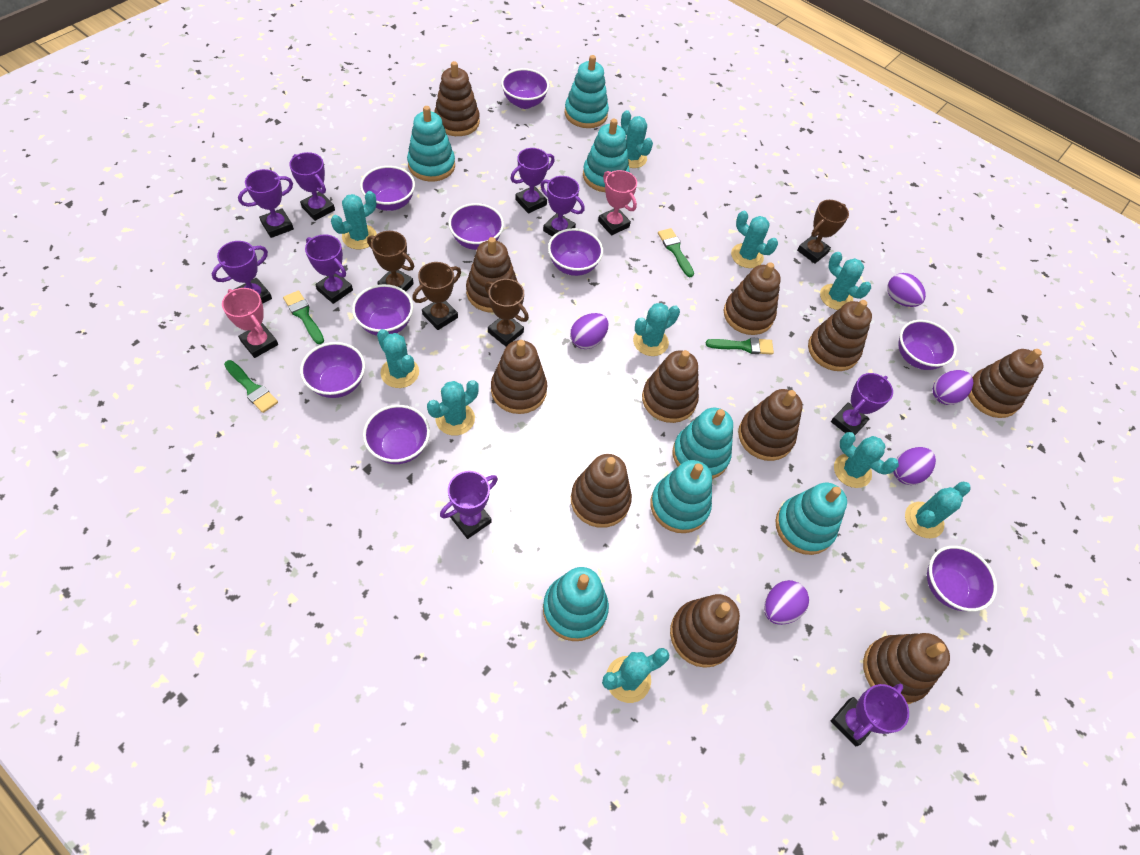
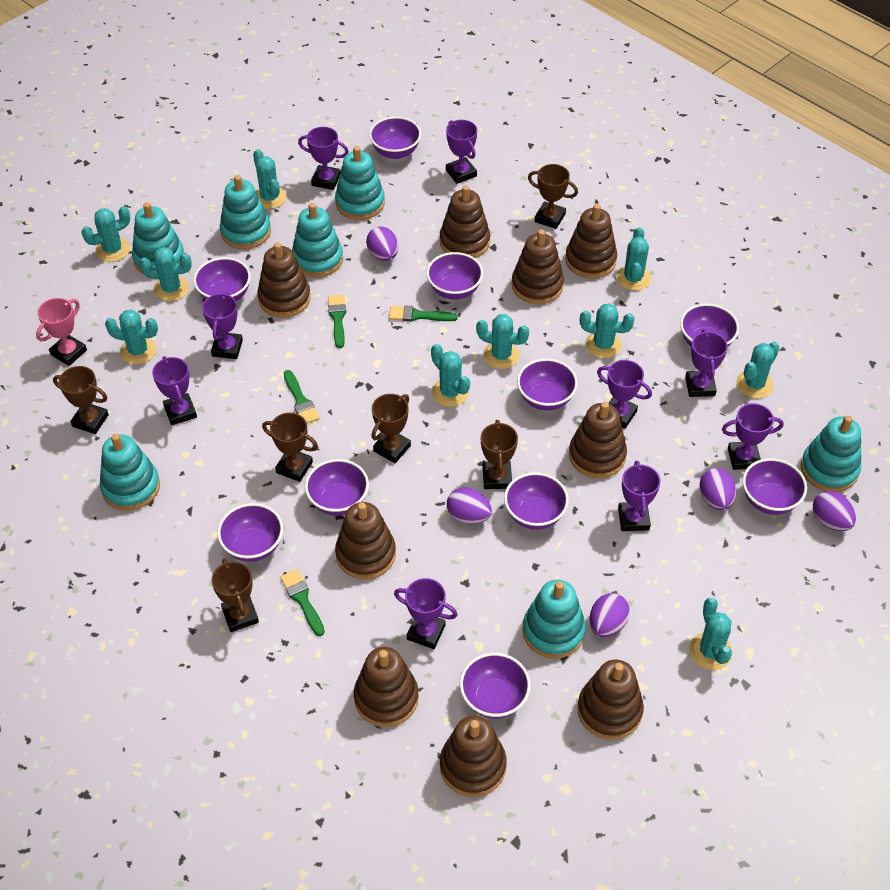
brown stacking toy: 11 -> 9
brown trophy: 4 -> 6
pink trophy: 2 -> 1
purple bowl: 9 -> 10

